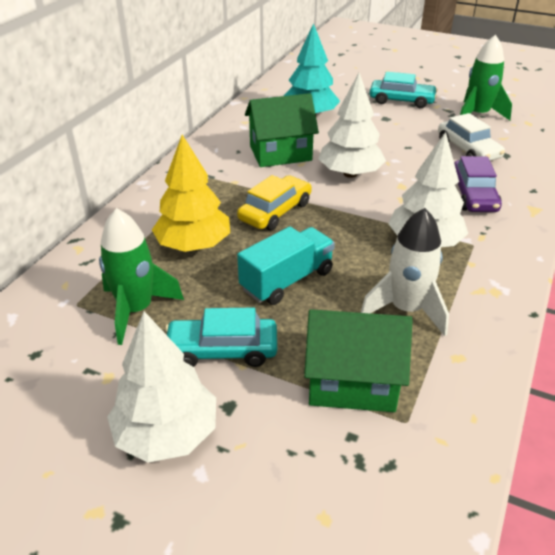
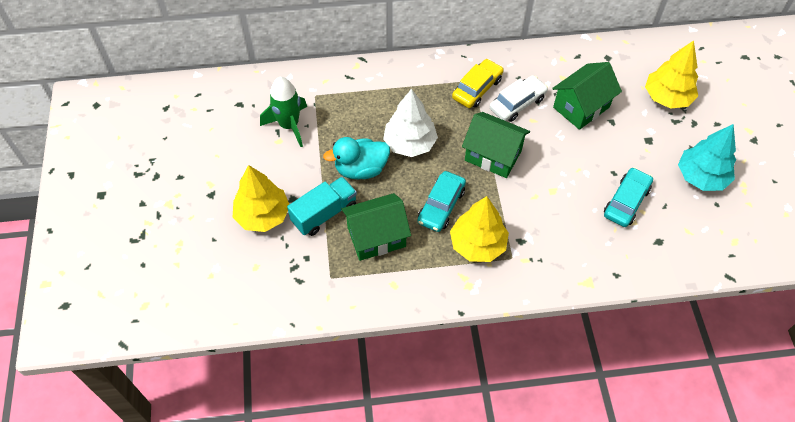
green house: 2 -> 3
green rocket: 2 -> 1
purple car: 1 -> 0
turquoise duck: 0 -> 1
white rocket: 1 -> 0
white tree: 3 -> 1
yellow tree: 1 -> 3

